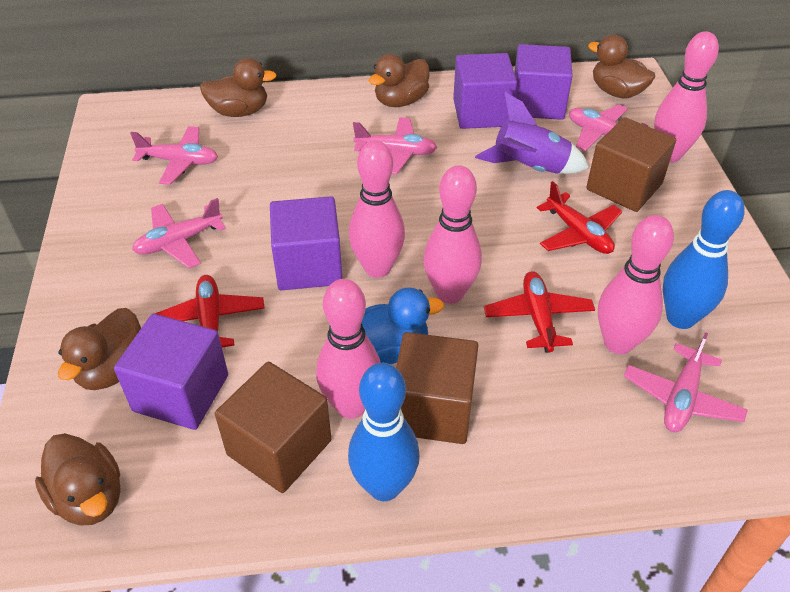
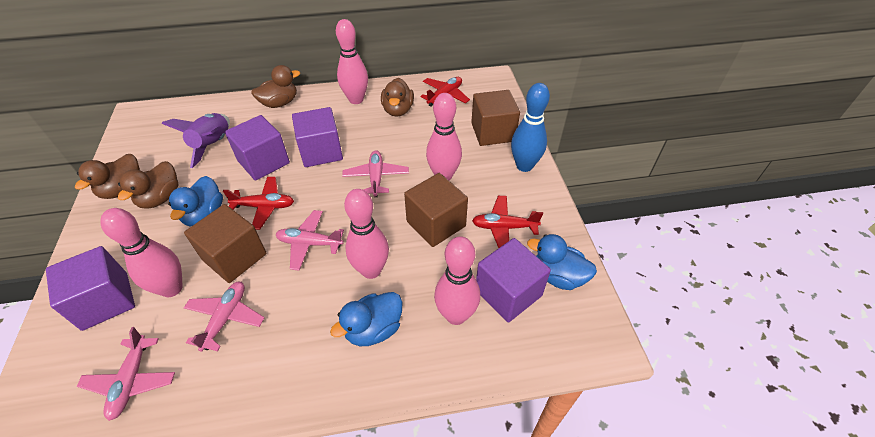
blue bowling pin: 2 -> 1
blue duck: 1 -> 3
brown duck: 5 -> 4
pink plane: 5 -> 4

